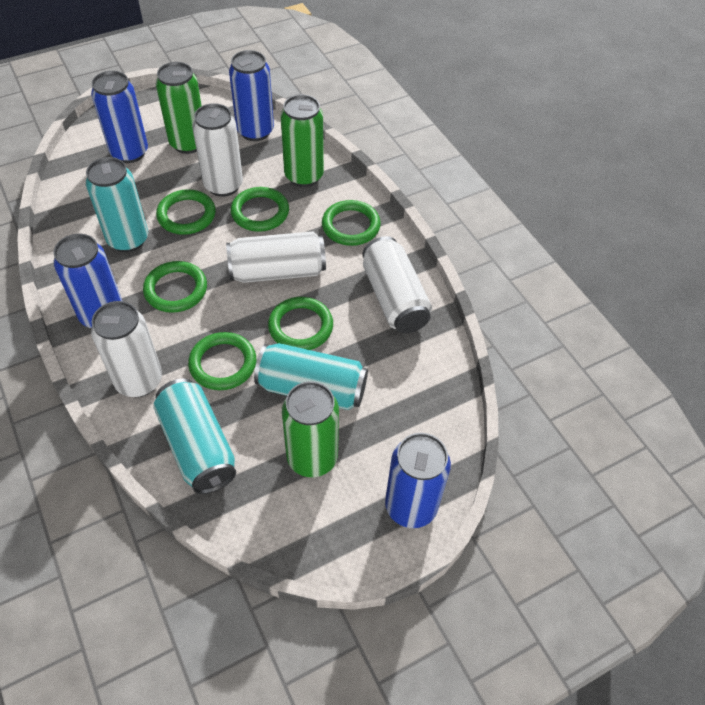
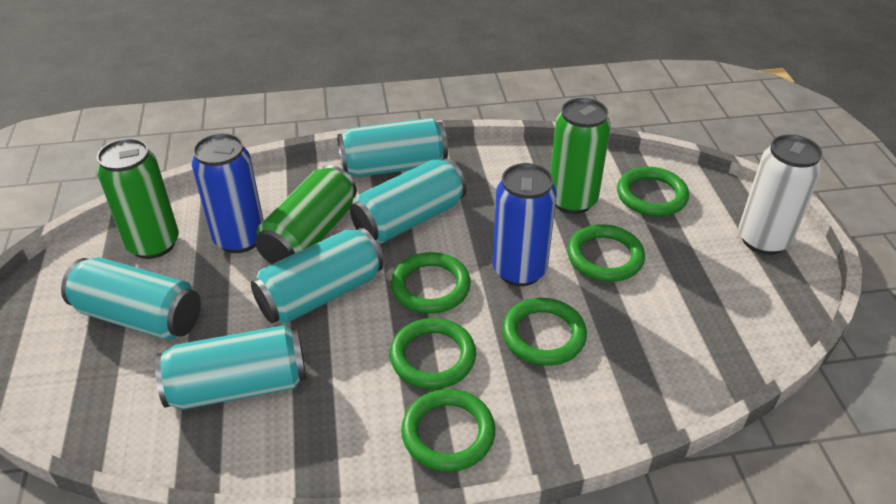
blue can: 4 -> 2
turquoise can: 3 -> 5
white can: 4 -> 1

